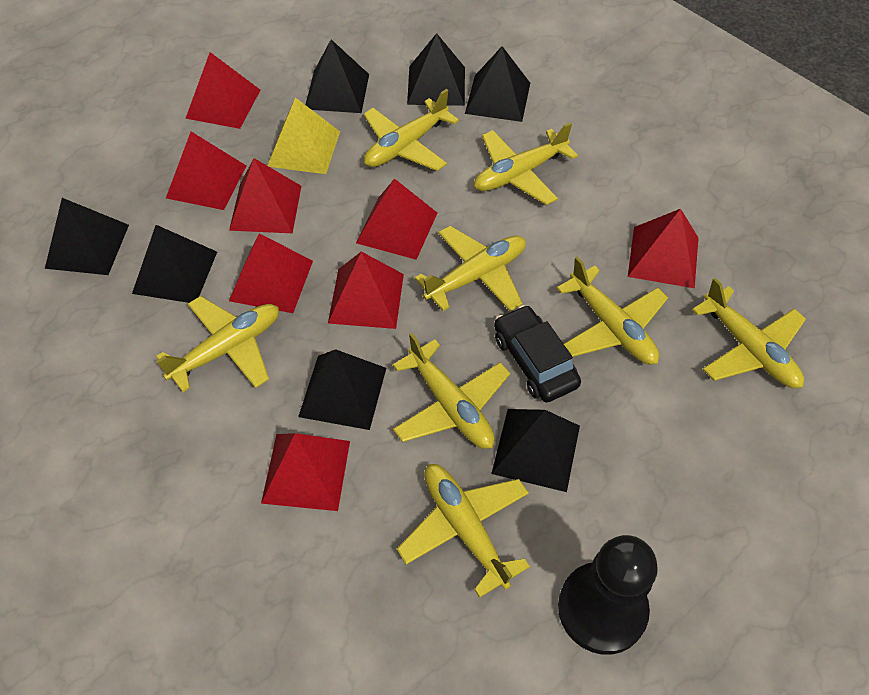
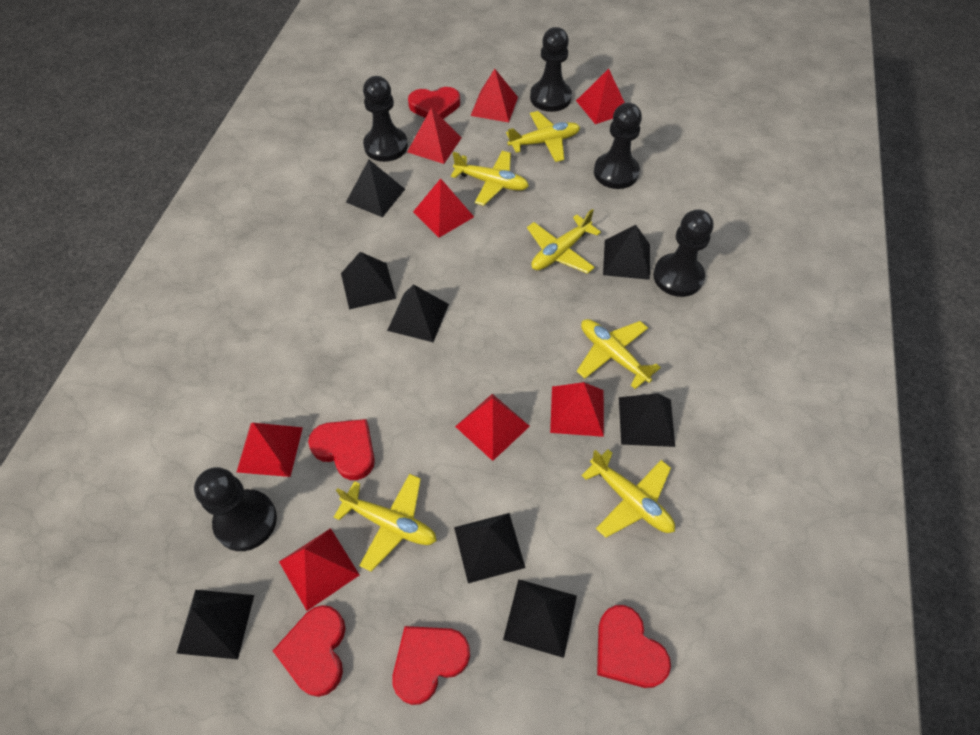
black car: 1 -> 0
black pawn: 1 -> 5
black pyramid: 7 -> 8
red heart: 0 -> 5
yellow plane: 8 -> 6
yellow pyramid: 1 -> 0

